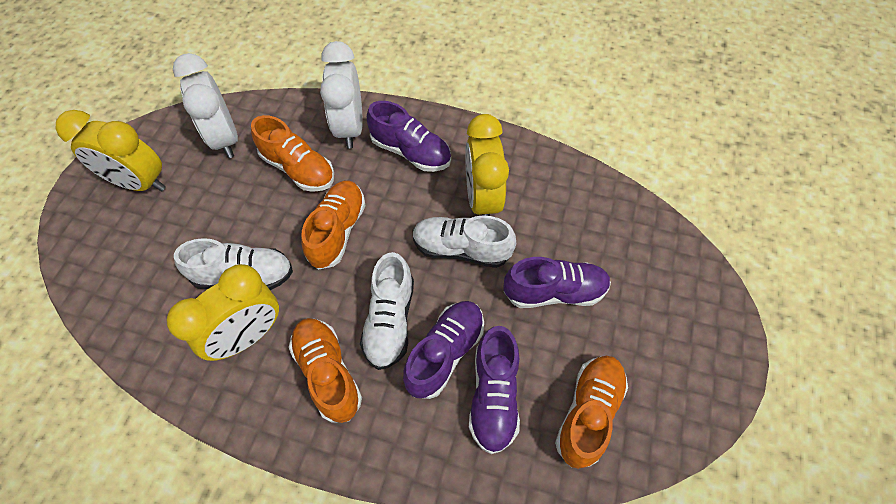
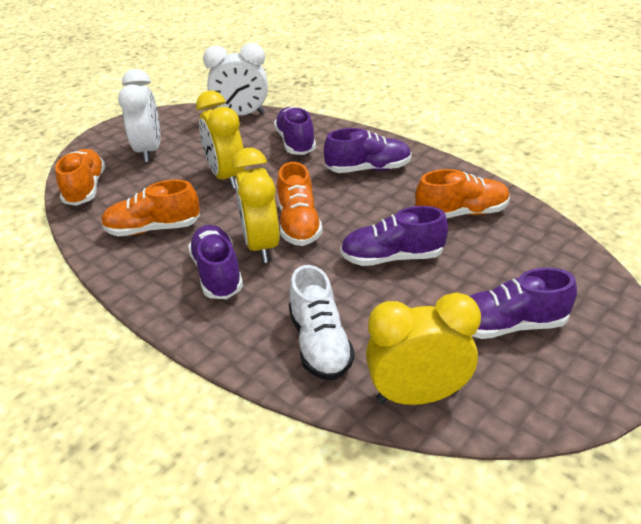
purple shoe: 4 -> 5
white shoe: 3 -> 1

